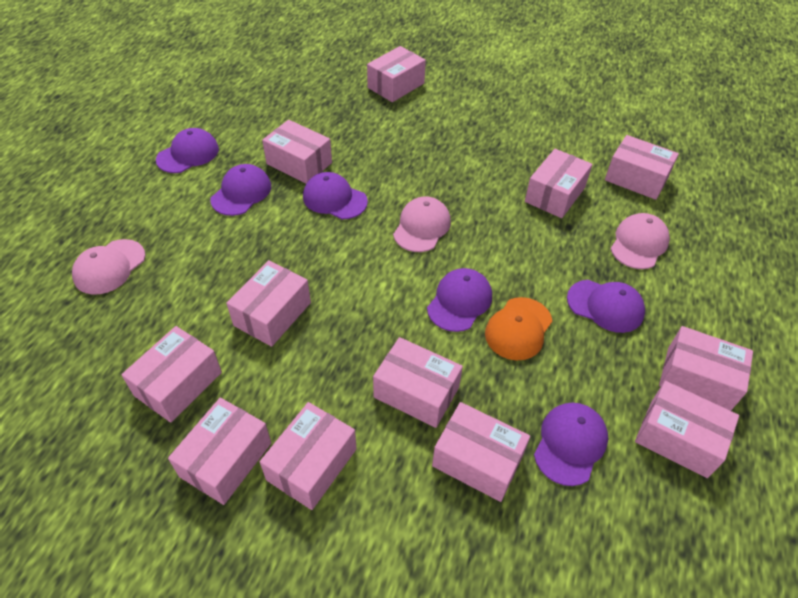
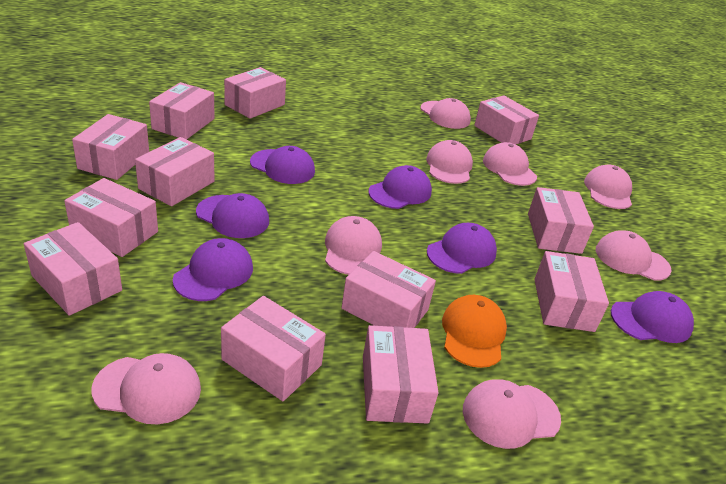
pink cap: 3 -> 8

